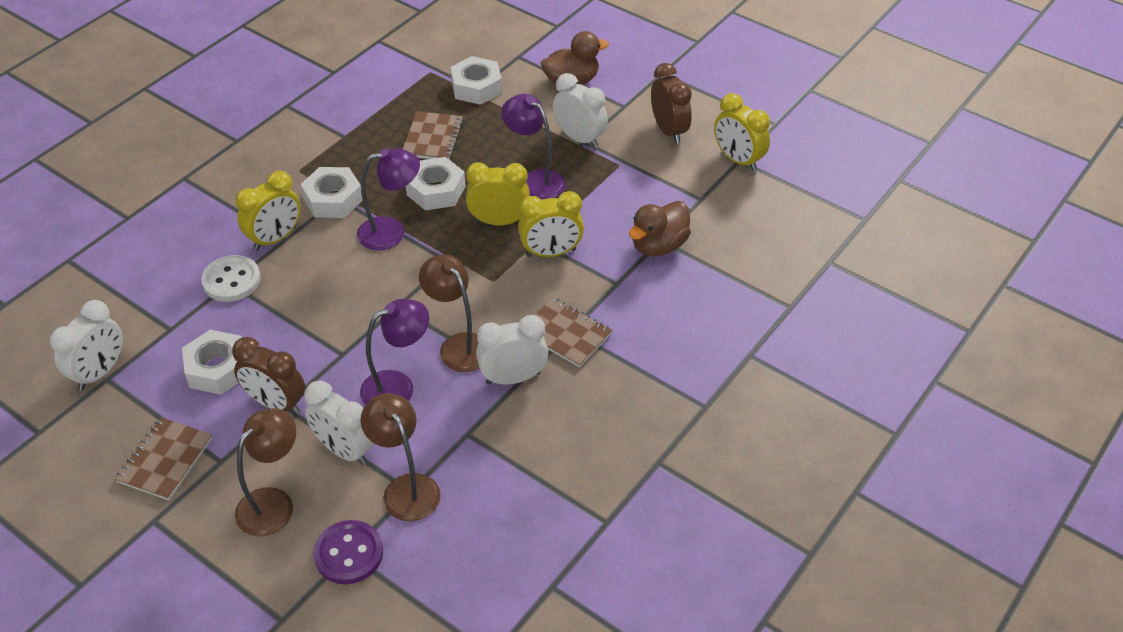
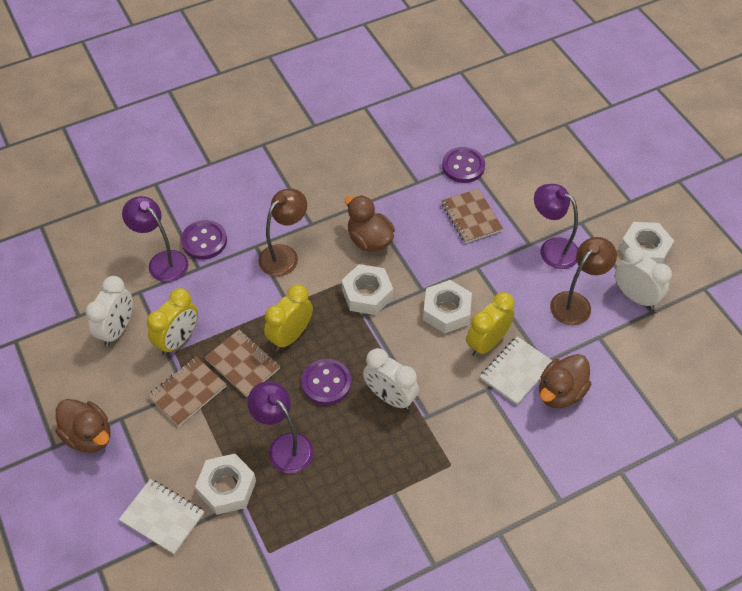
brown clock: 2 -> 0
brown duck: 2 -> 3
brown lamp: 3 -> 2
purple button: 1 -> 3
white button: 1 -> 0
white clock: 4 -> 3
white notebook: 0 -> 2
yellow clock: 4 -> 3

